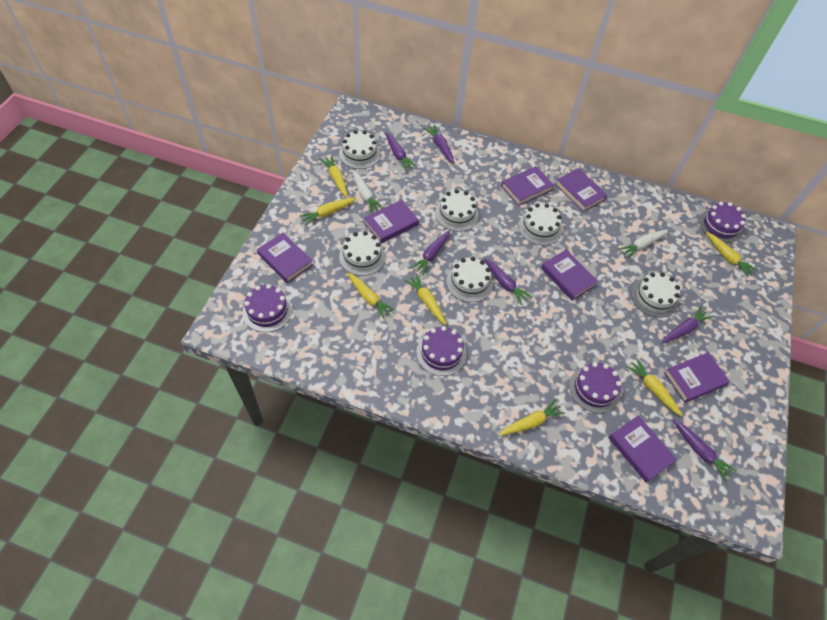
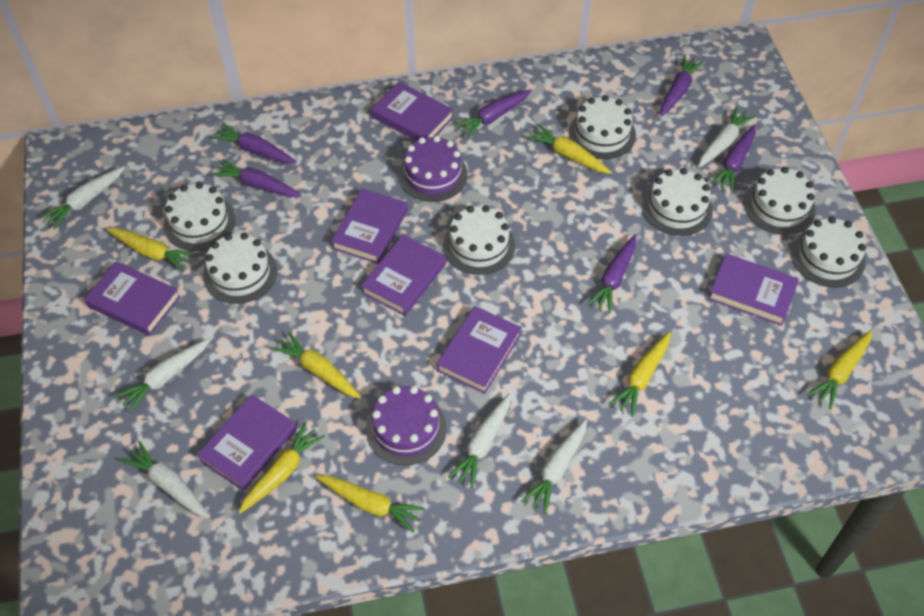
purple cake: 4 -> 2
white cake: 6 -> 7
white carrot: 2 -> 6

